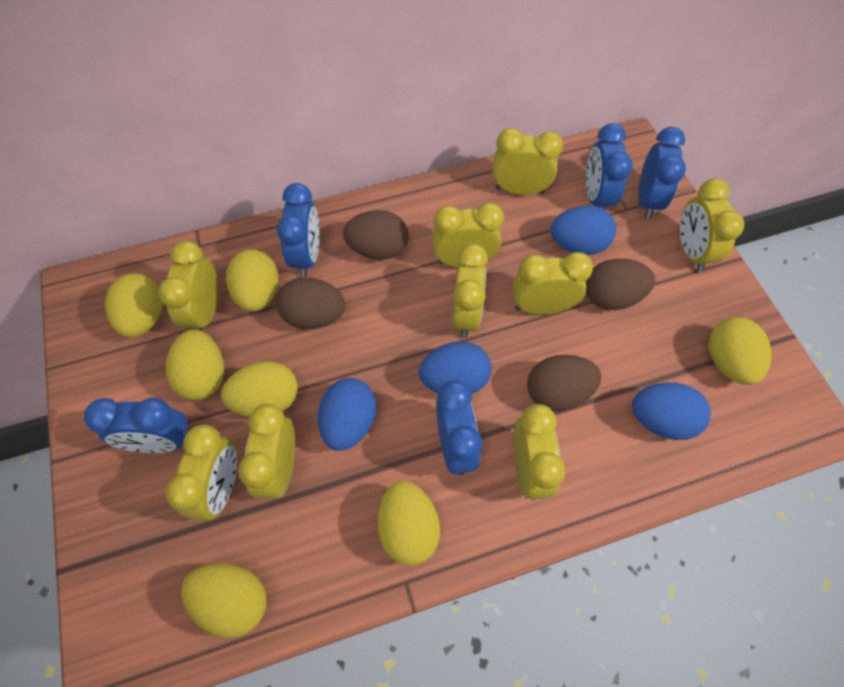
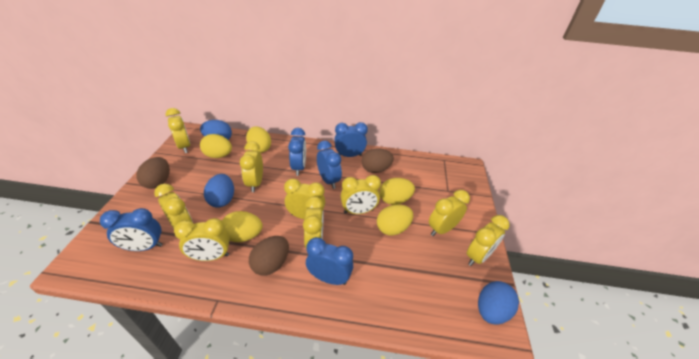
blue egg: 4 -> 3
brown egg: 4 -> 3
yellow egg: 7 -> 5

